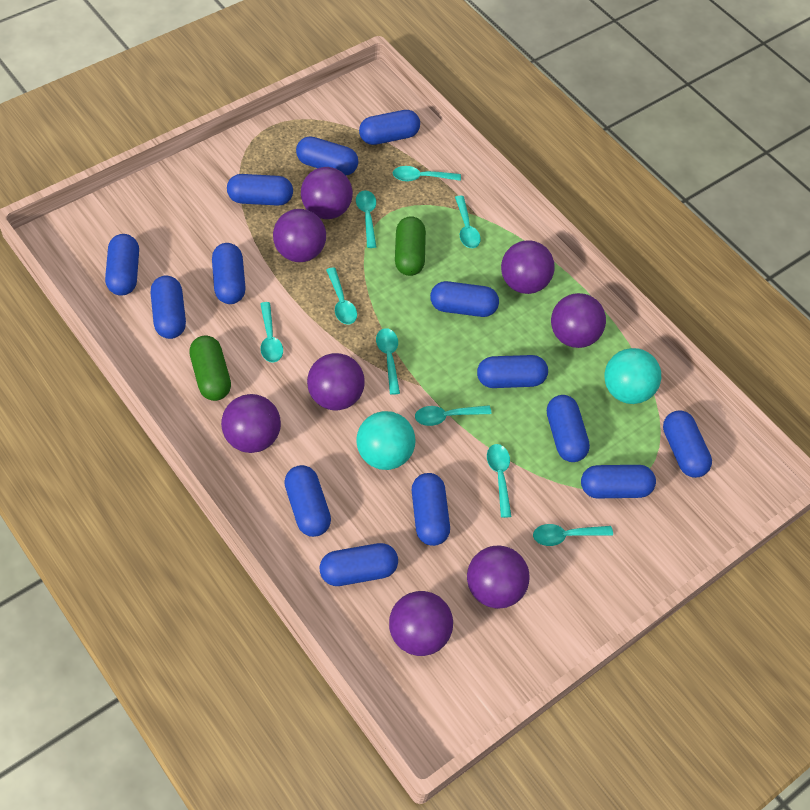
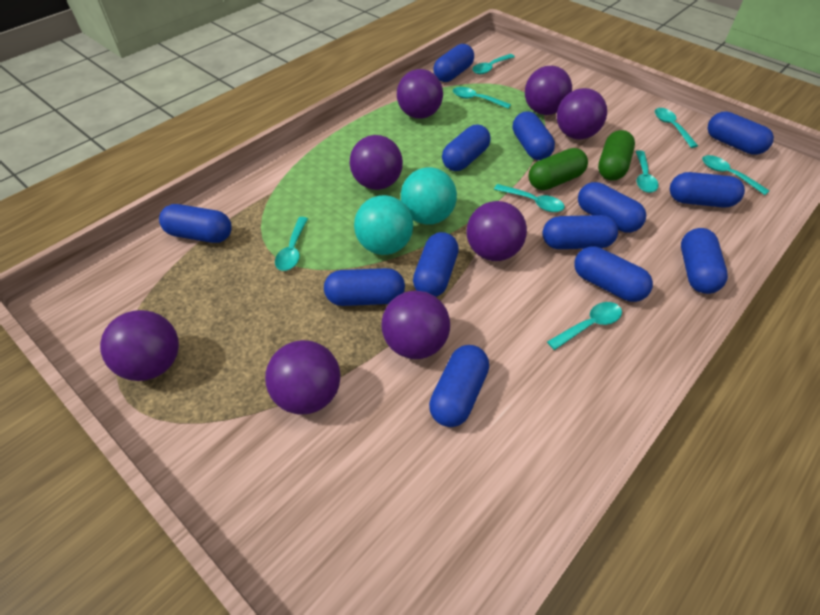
blue capsule: 14 -> 13
turquoise spoon: 9 -> 8

